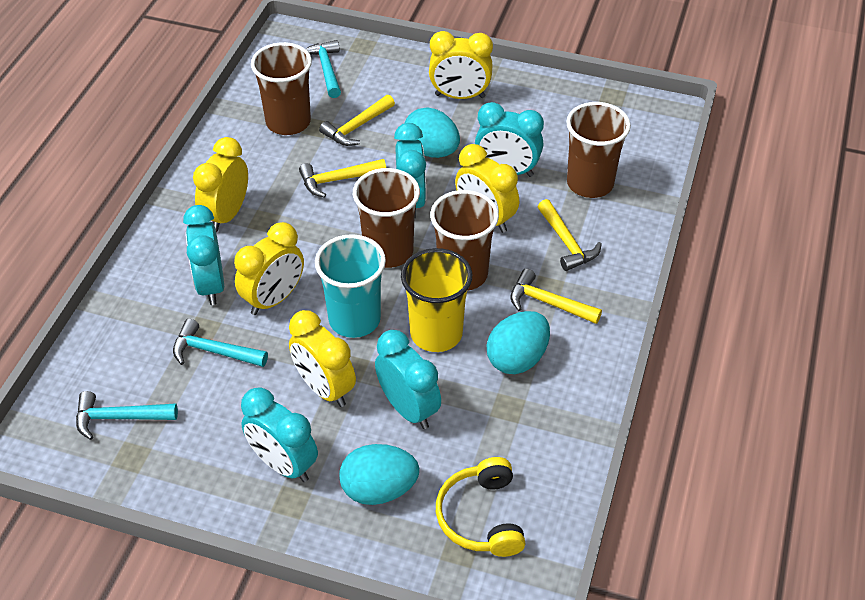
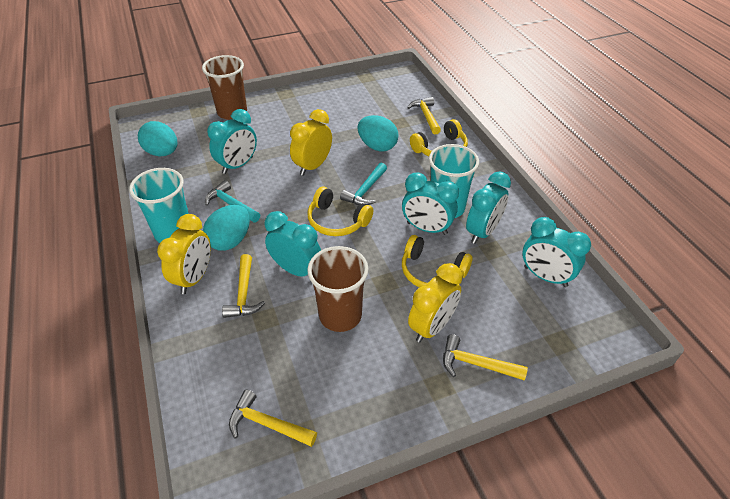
brown cup: 4 -> 2
turquoise cup: 1 -> 2
turquoise hammer: 3 -> 2
yellow clock: 5 -> 3
yellow cup: 1 -> 0
yellow headphones: 1 -> 3

